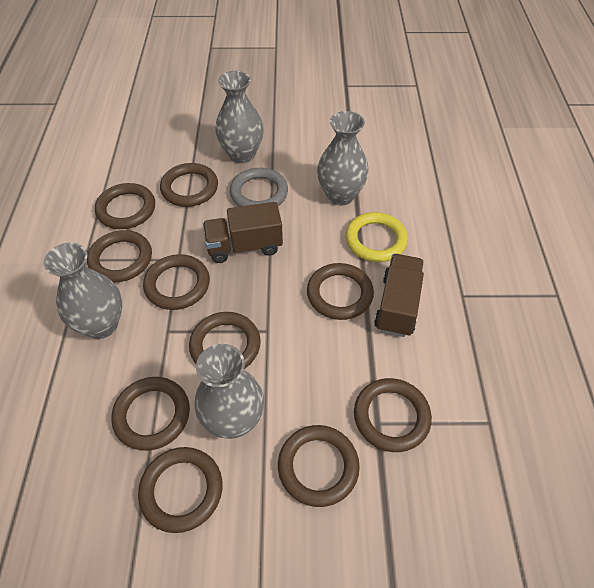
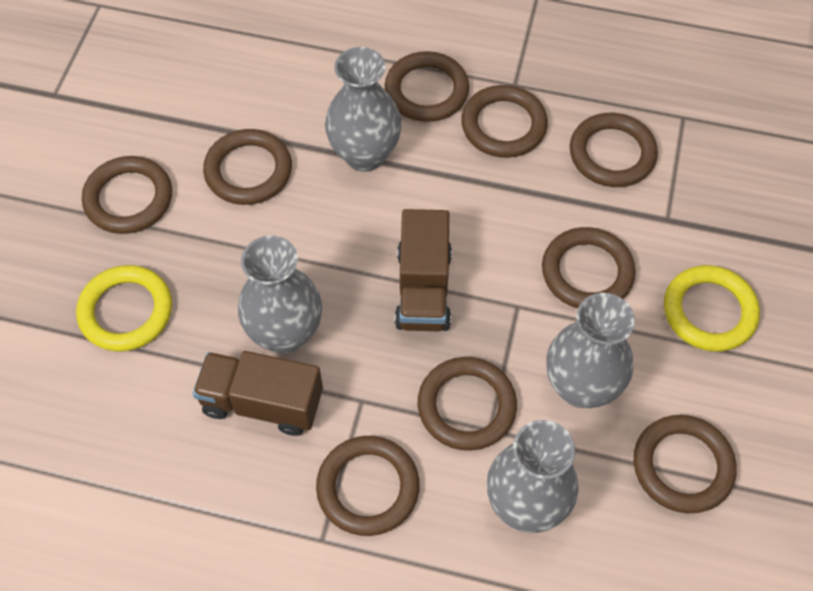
brown ring: 10 -> 9
grey ring: 1 -> 0
yellow ring: 1 -> 2

